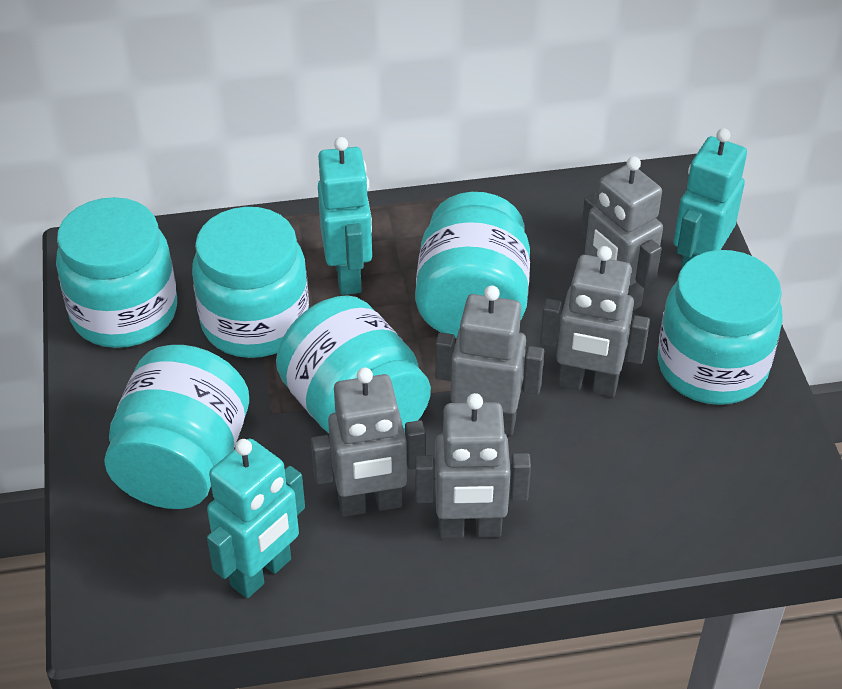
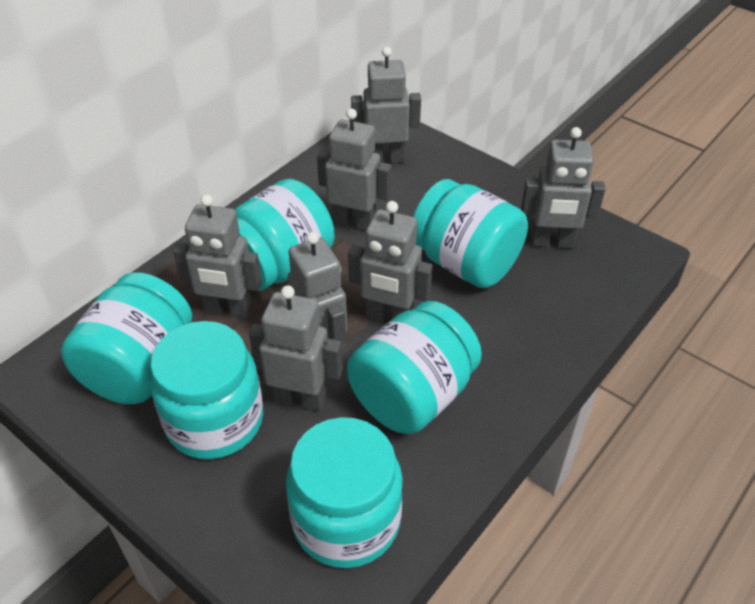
grey robot: 5 -> 7
turquoise robot: 3 -> 0

